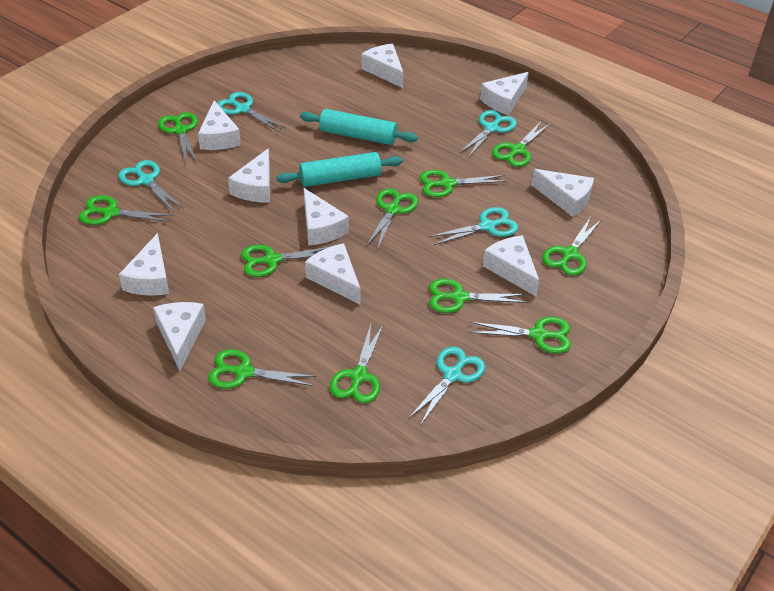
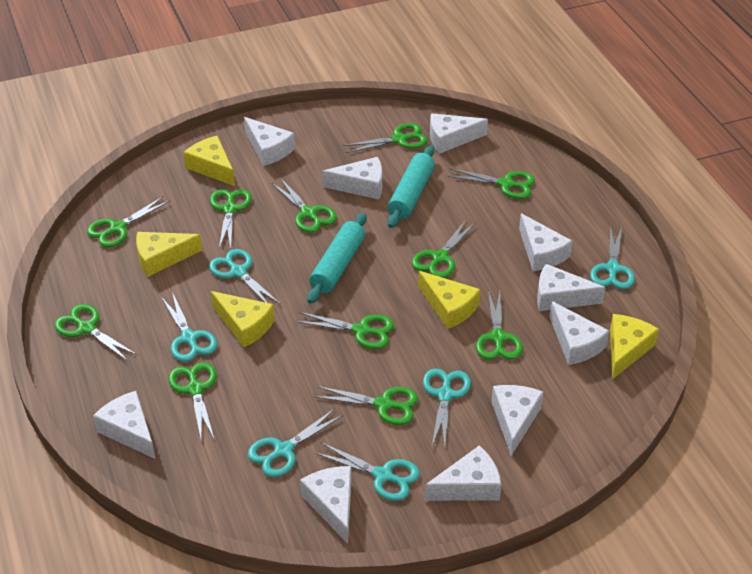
turquoise scissors: 5 -> 6
yellow cheese: 0 -> 5

